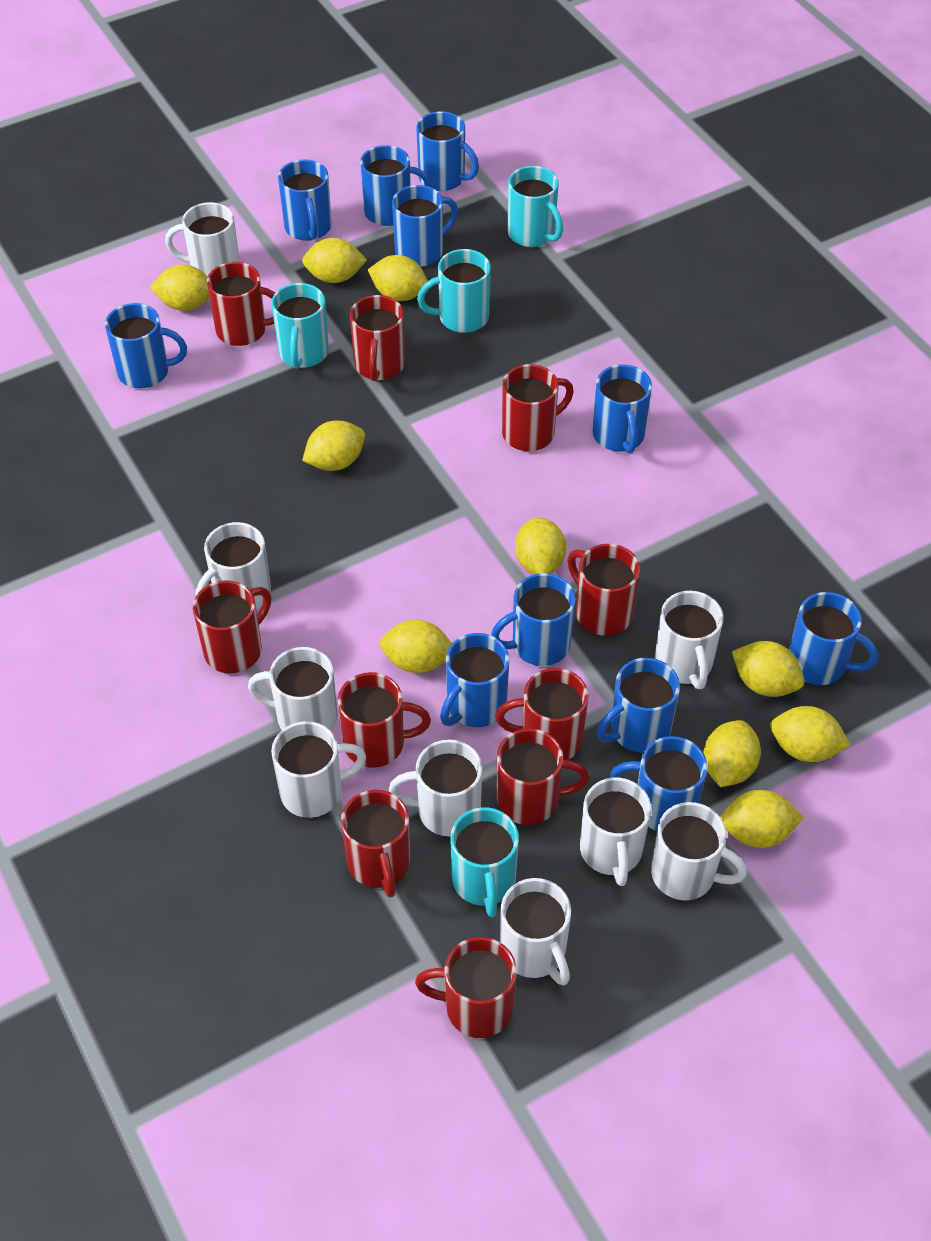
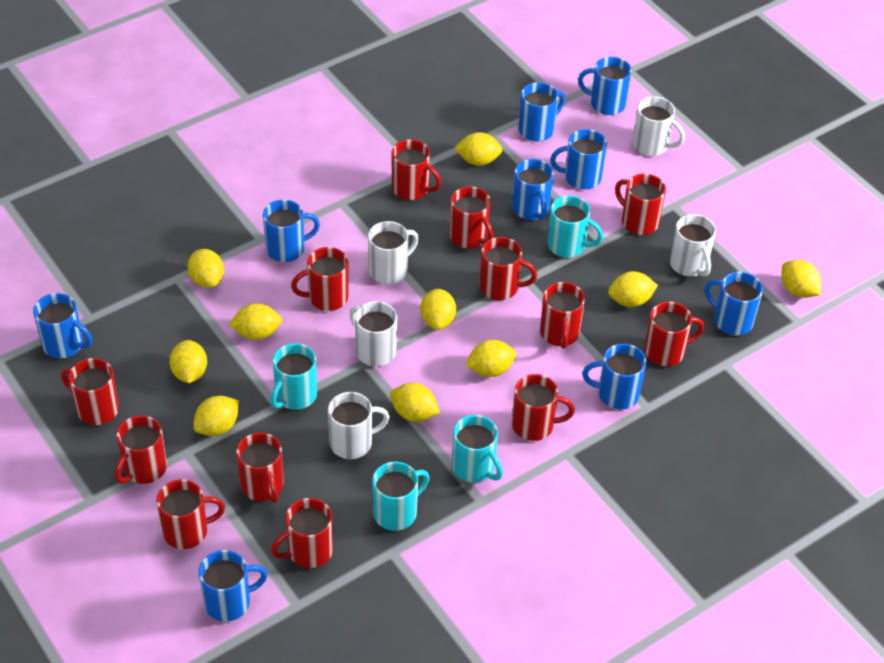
blue mug: 11 -> 9
red mug: 10 -> 13
white mug: 9 -> 5

